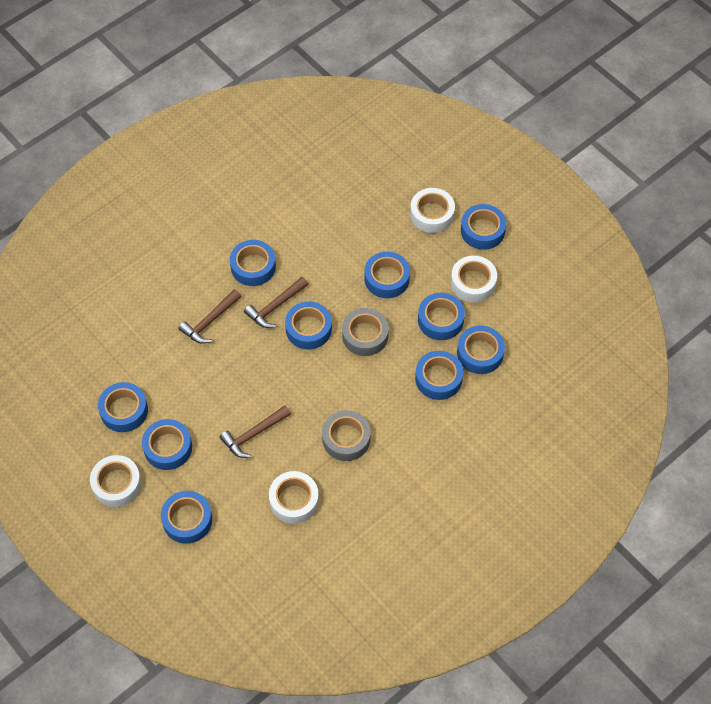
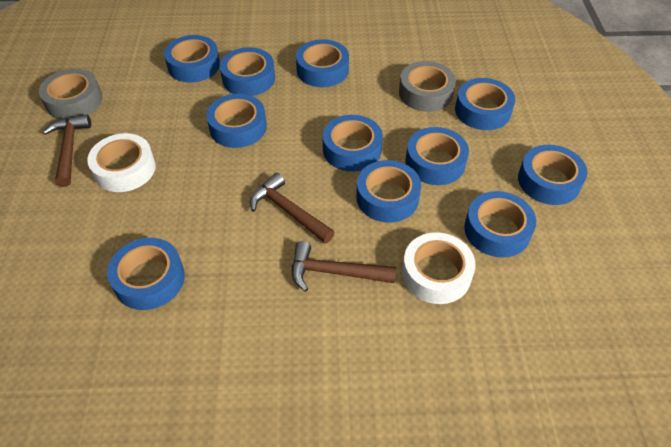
blue tape: 10 -> 11
white tape: 4 -> 2

